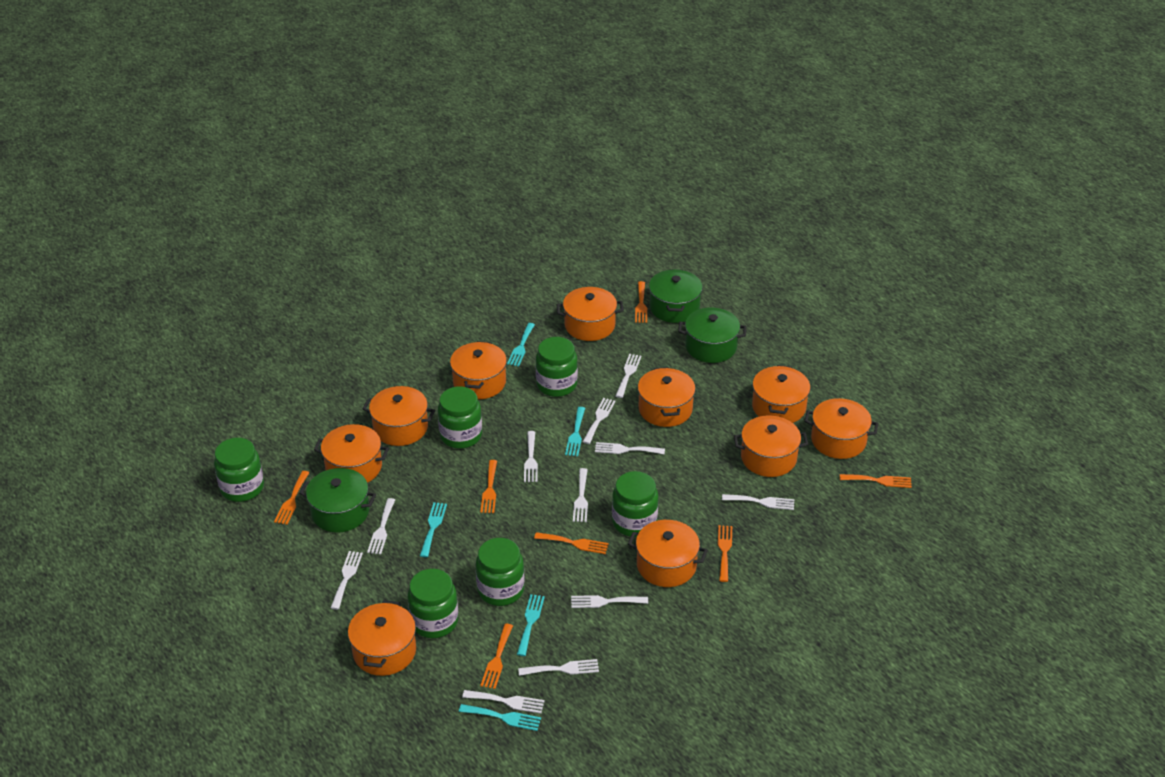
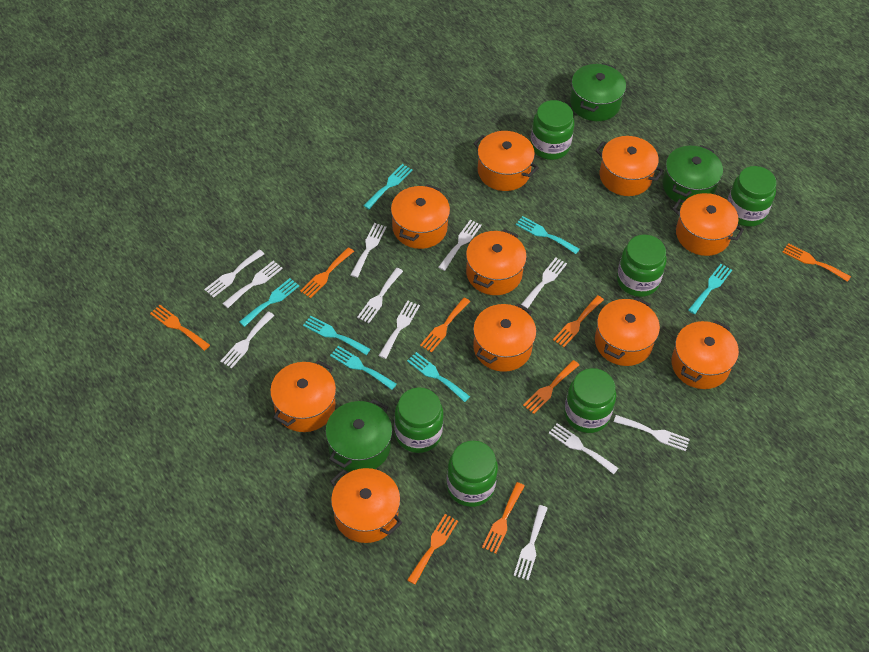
orange fork: 7 -> 8
turquoise fork: 5 -> 7

